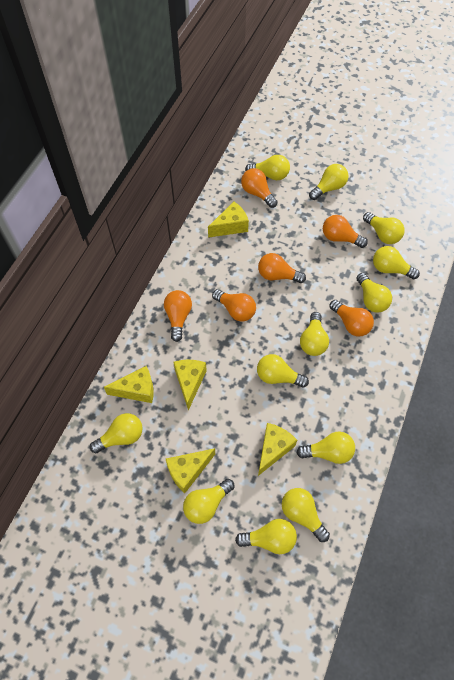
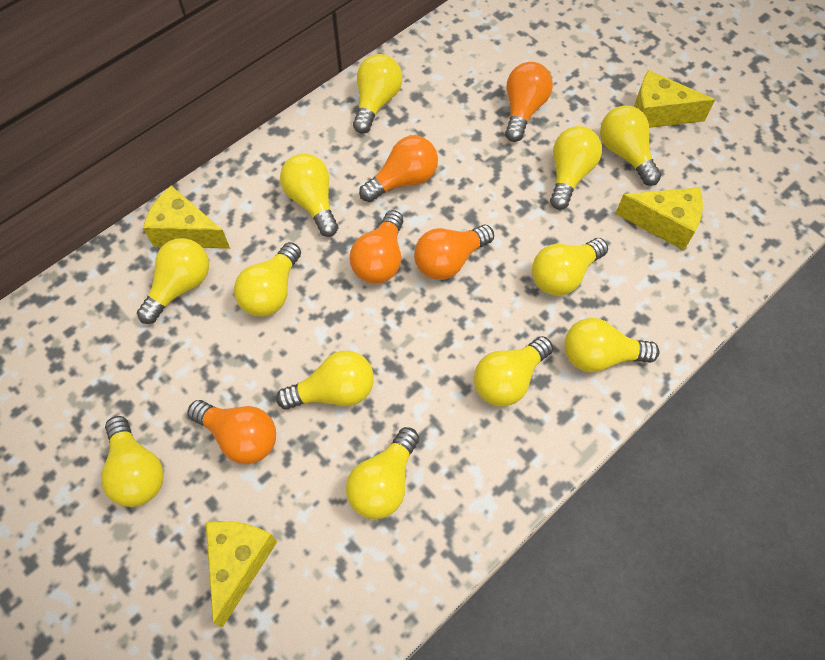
orange light bulb: 6 -> 5
yellow cheese: 5 -> 4

